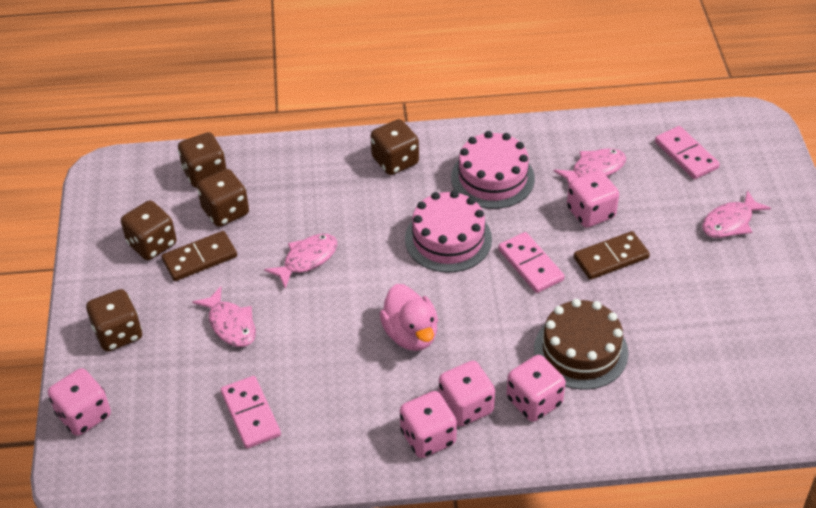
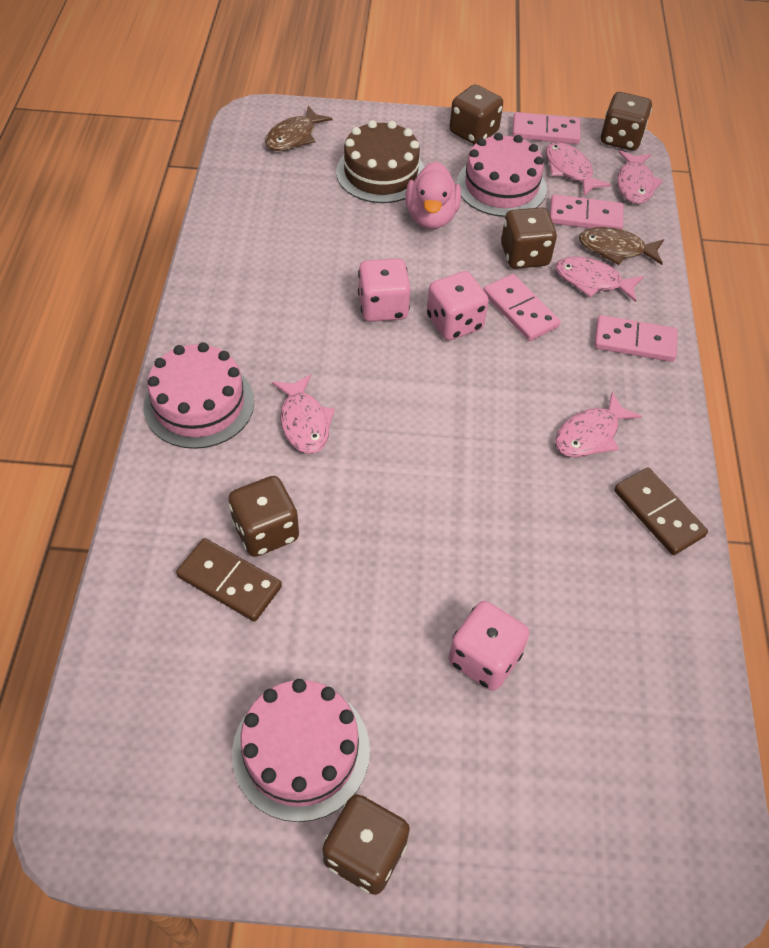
brown fish: 0 -> 2
pink cake: 2 -> 3
pink dice: 5 -> 3
pink domino: 3 -> 4
pink fish: 4 -> 5

